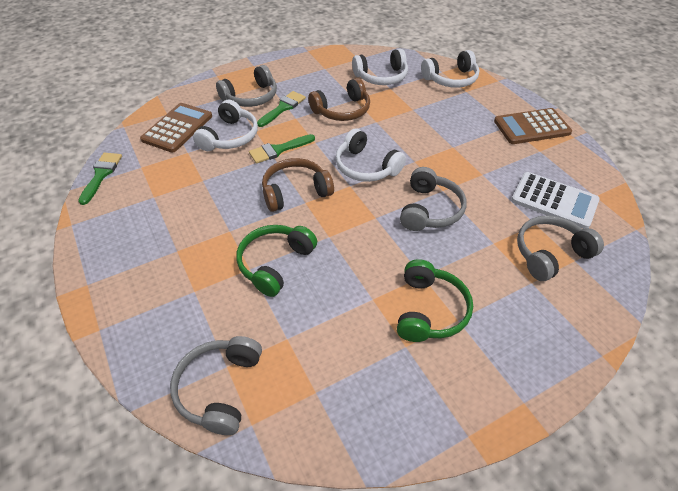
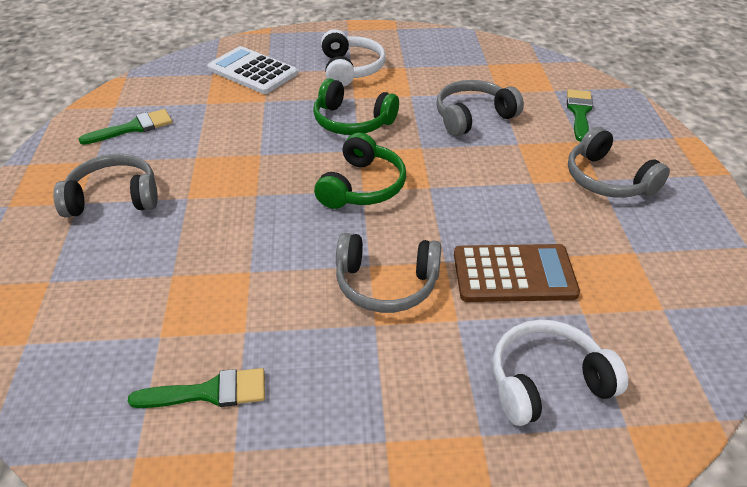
brown calculator: 2 -> 1
brown headphones: 2 -> 0
white headphones: 4 -> 2

